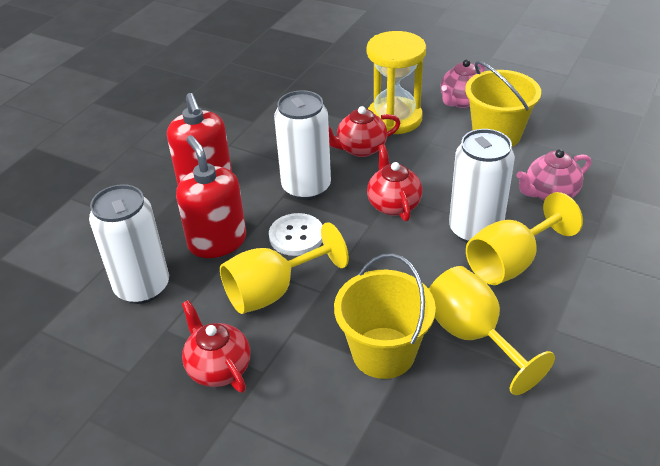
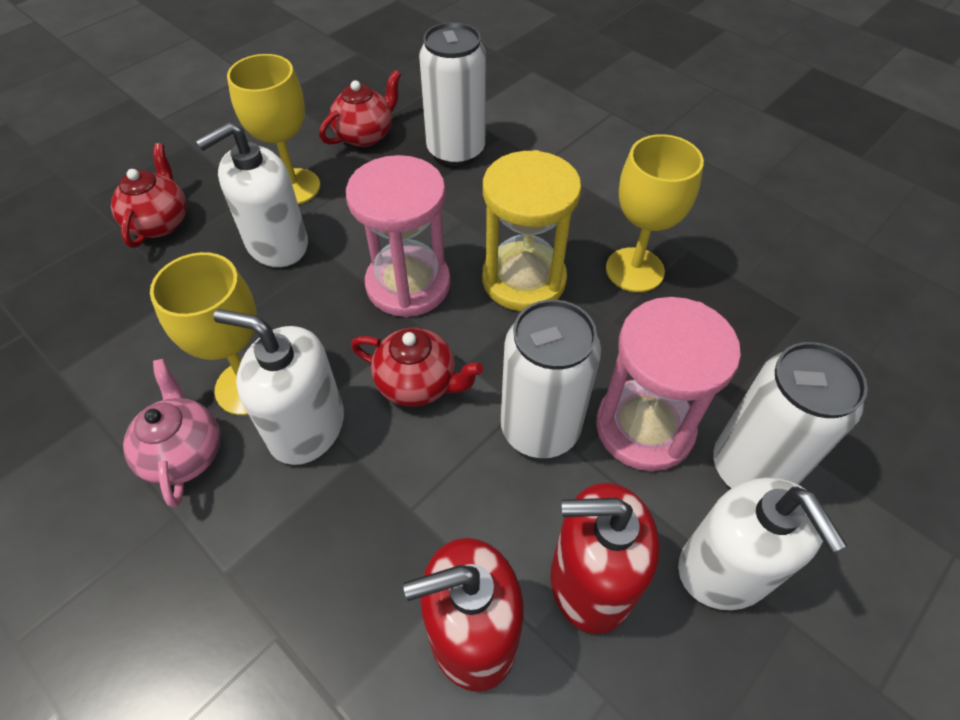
pink hourglass: 0 -> 2
pink teapot: 2 -> 1
white button: 1 -> 0
white soap dispenser: 0 -> 3
yellow bucket: 2 -> 0

